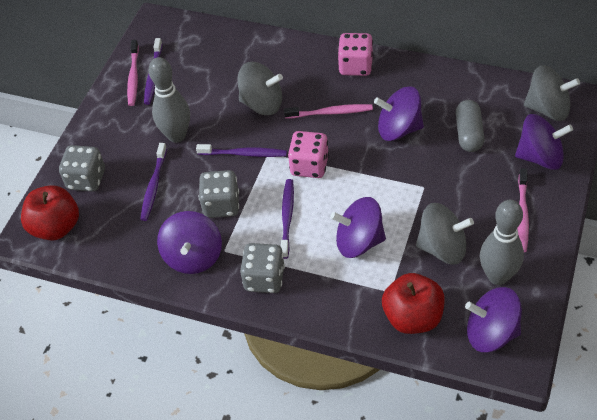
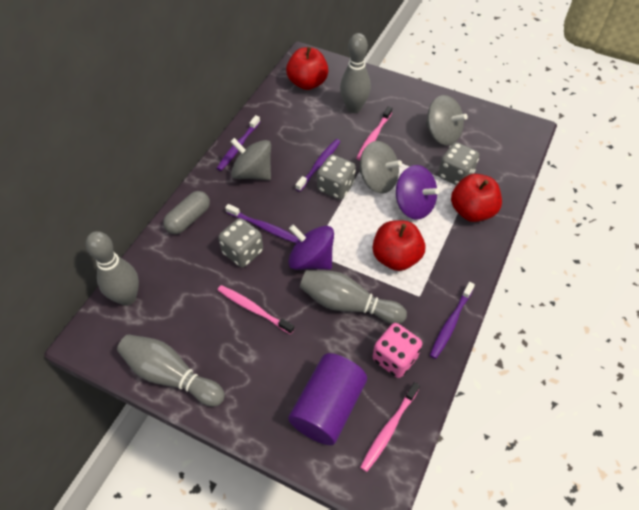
grey bowling pin: 2 -> 4
pink dice: 2 -> 1
purple cylinder: 0 -> 1
purple spinning top: 5 -> 2
red apple: 2 -> 3

